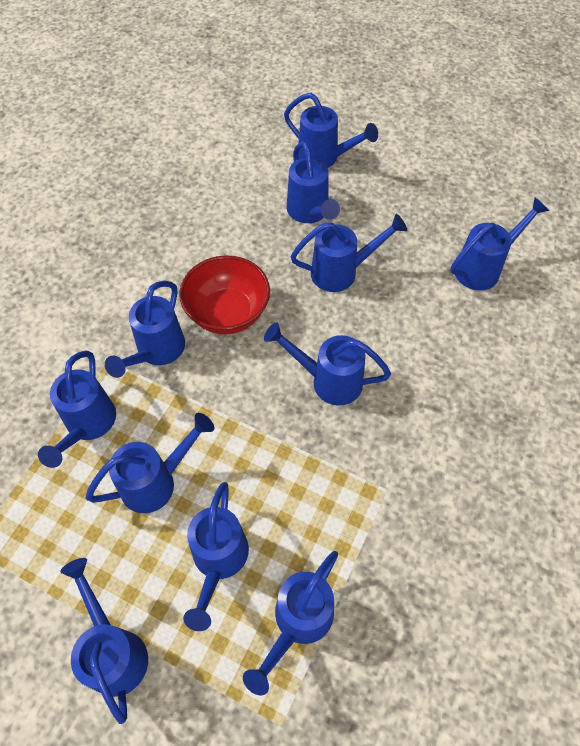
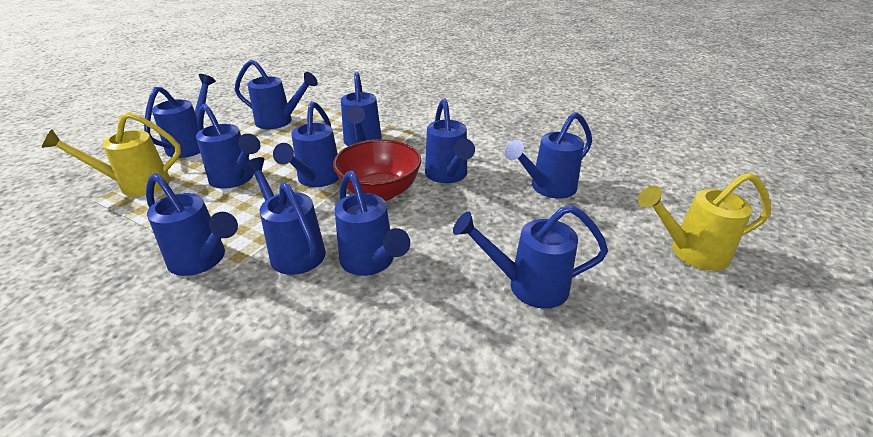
yellow watering can: 0 -> 2

